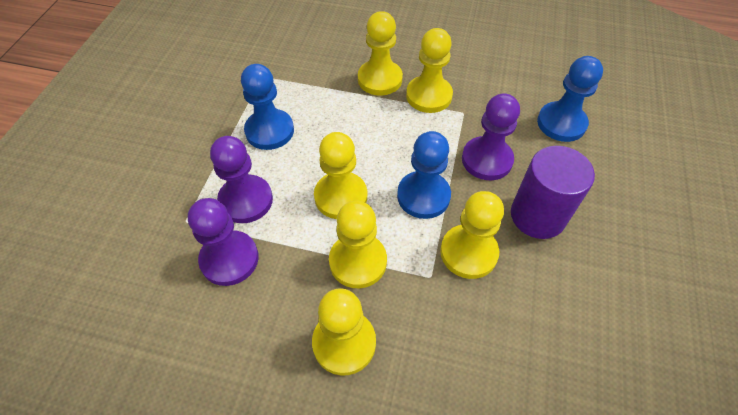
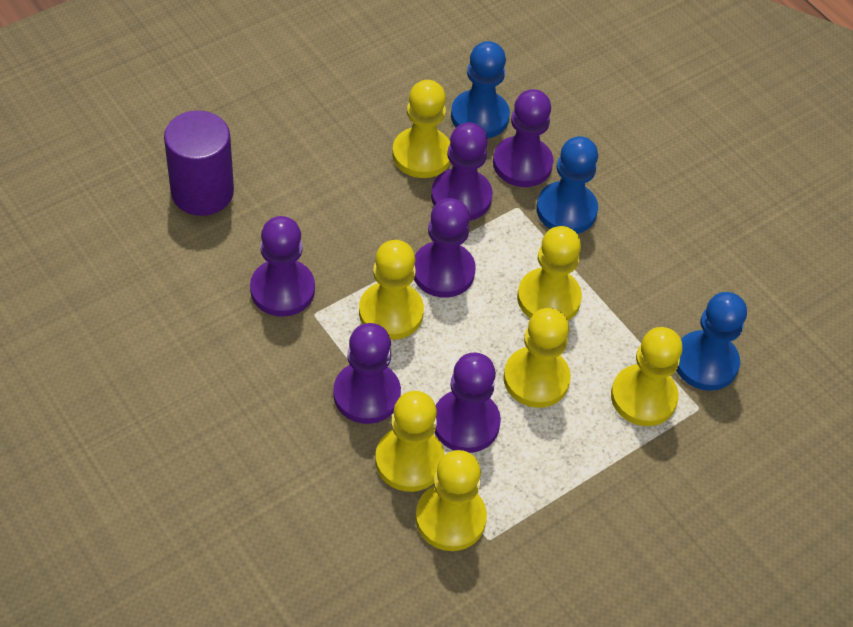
purple pawn: 3 -> 6
yellow pawn: 6 -> 7

